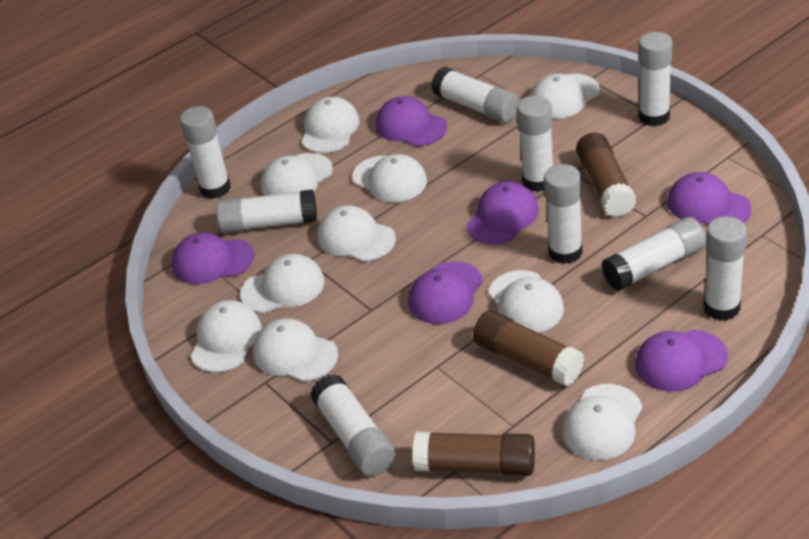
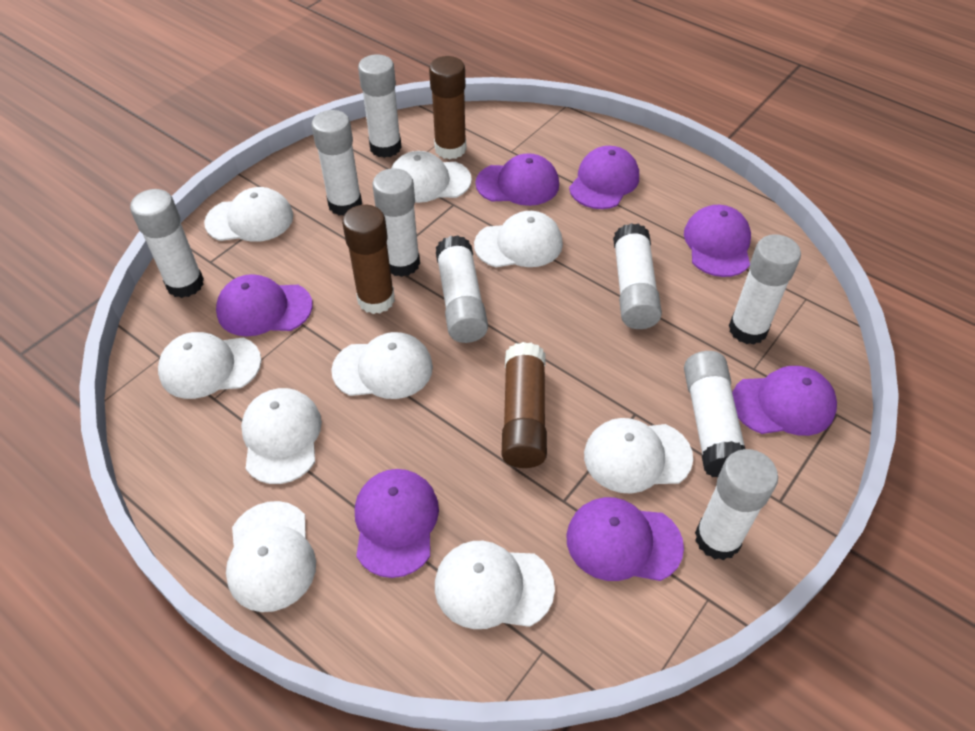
purple cap: 6 -> 7
white cap: 10 -> 9

